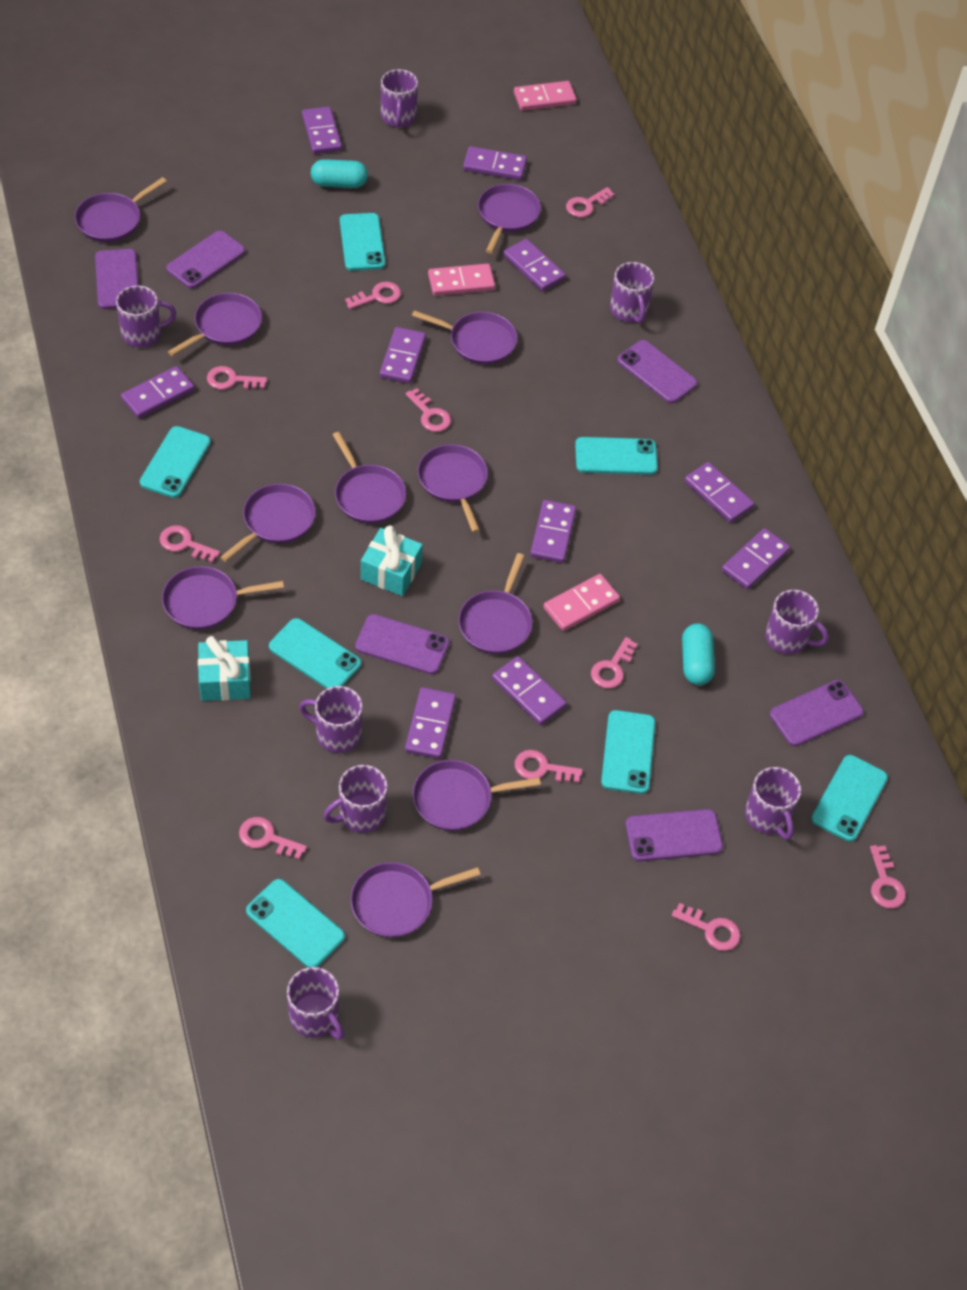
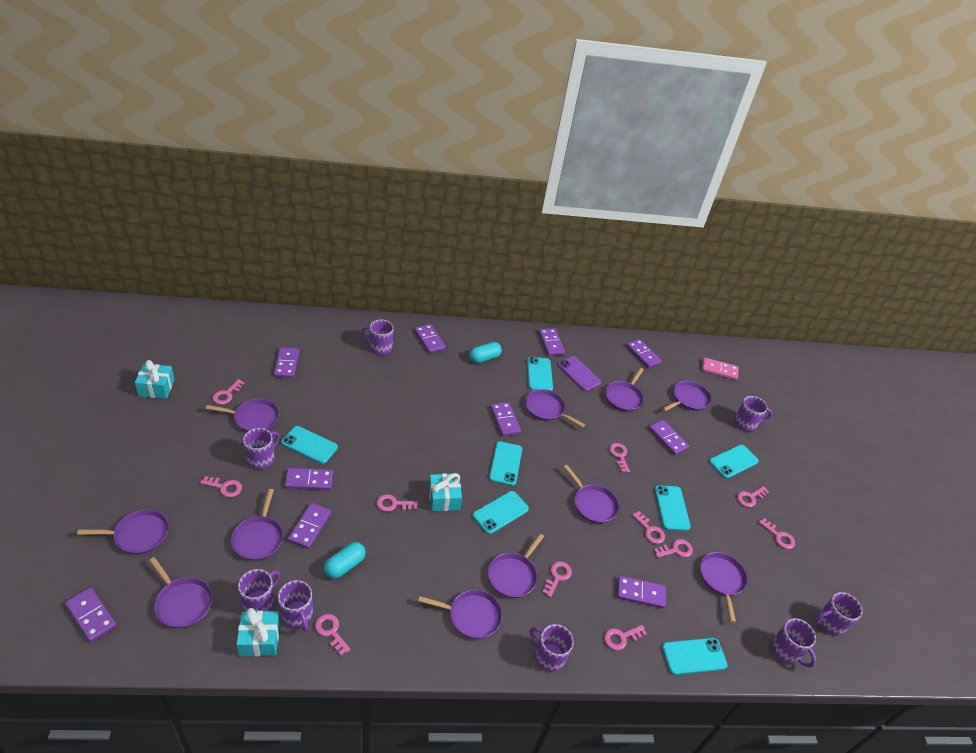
pink domino: 3 -> 1
pink key: 10 -> 11
purple phone: 6 -> 1
turquoise gift: 2 -> 3

